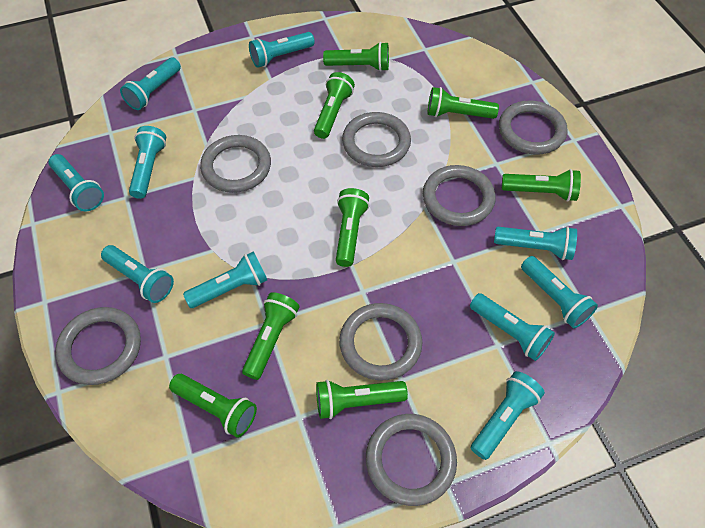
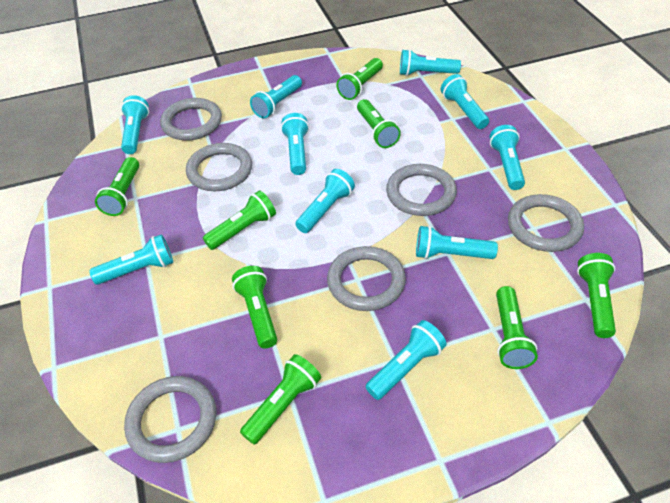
grey ring: 7 -> 6

